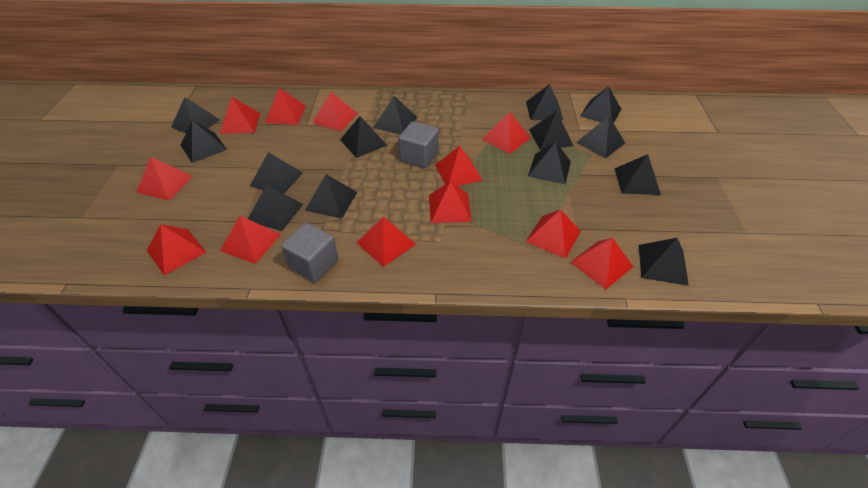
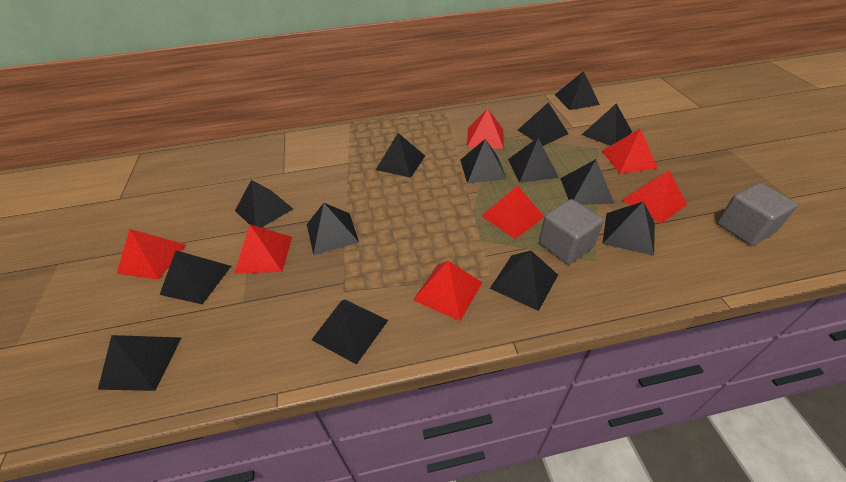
red pyramid: 12 -> 7

